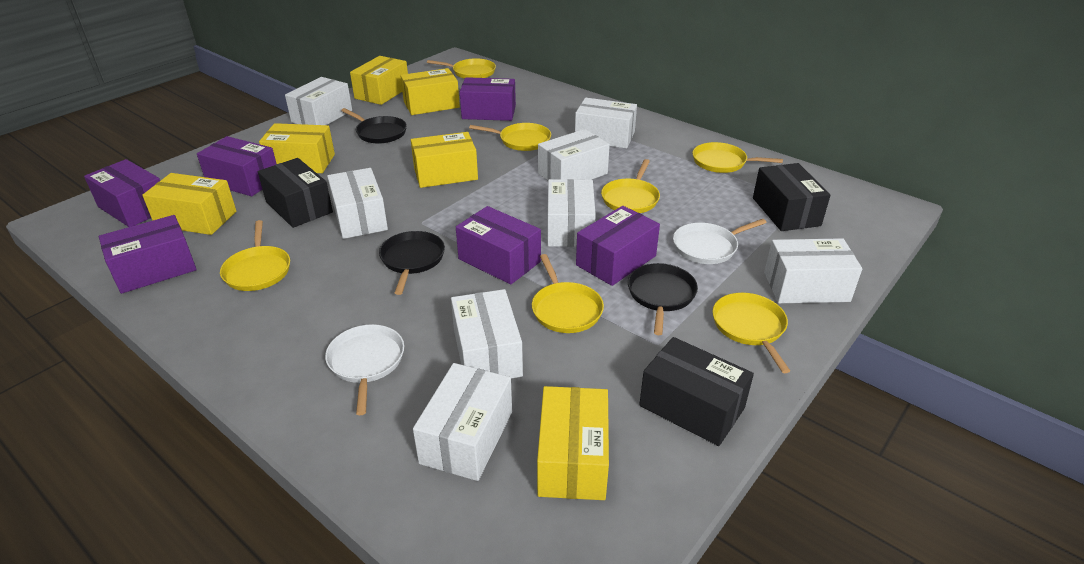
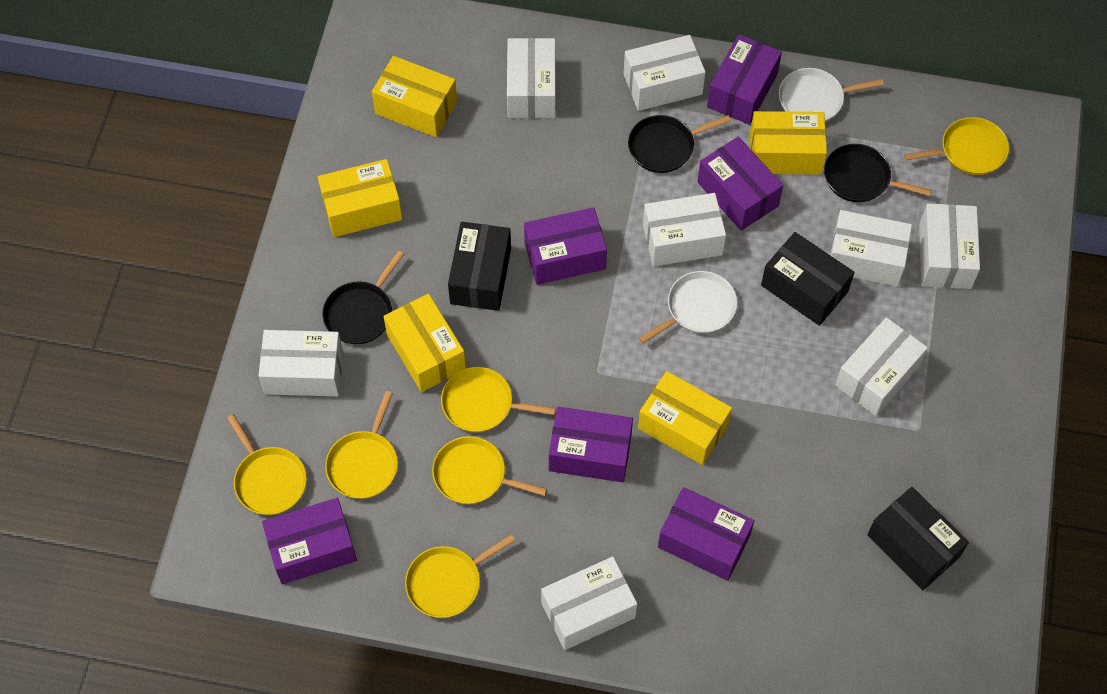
yellow box: 6 -> 5
yellow pan: 7 -> 6

